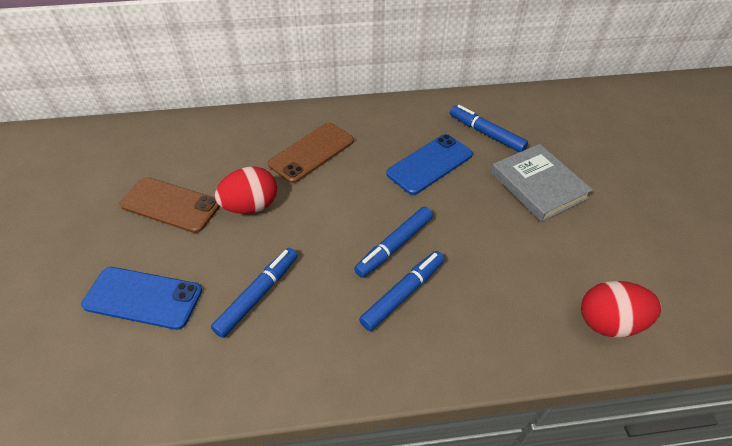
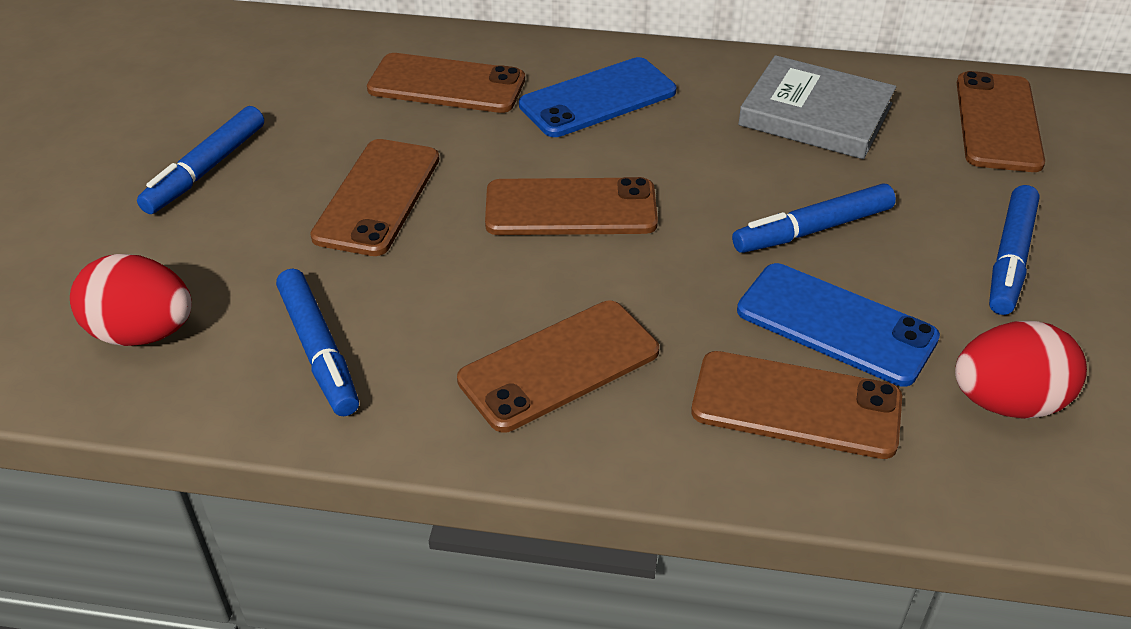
brown phone: 2 -> 6

